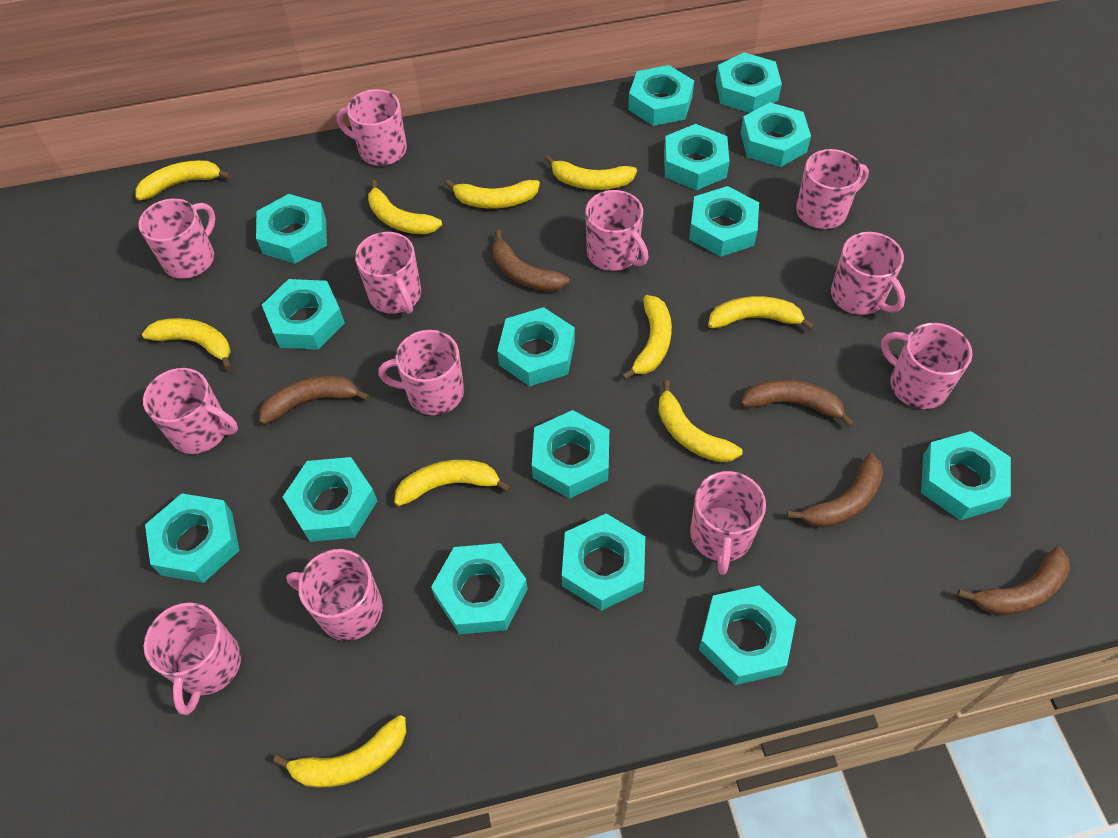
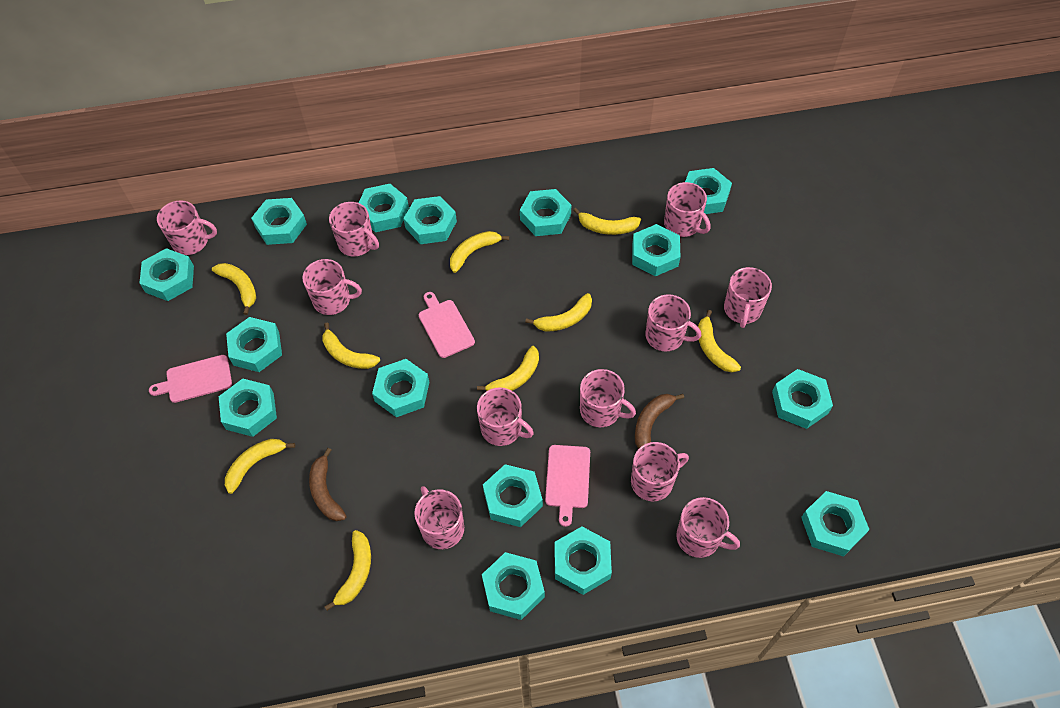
brown banana: 5 -> 2
pink cutting board: 0 -> 3
pink mug: 12 -> 11
yellow banana: 10 -> 9

